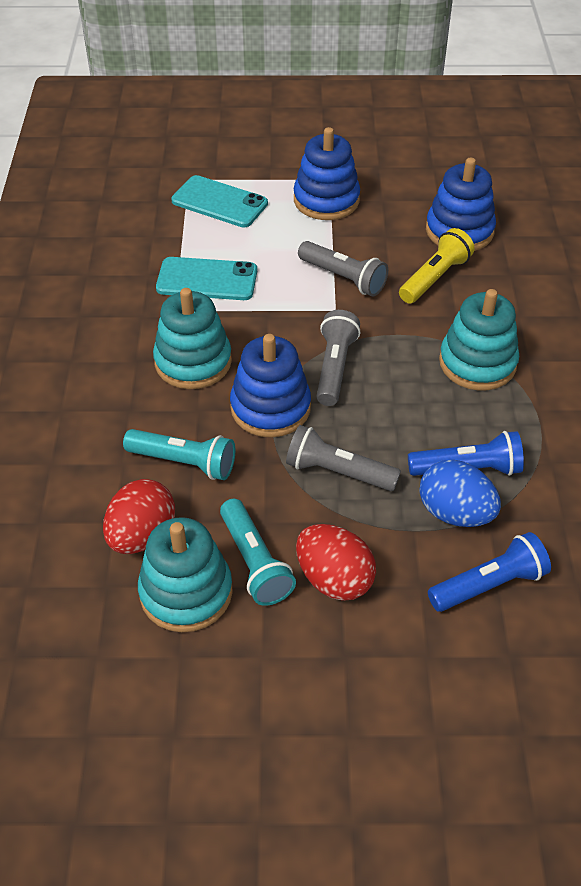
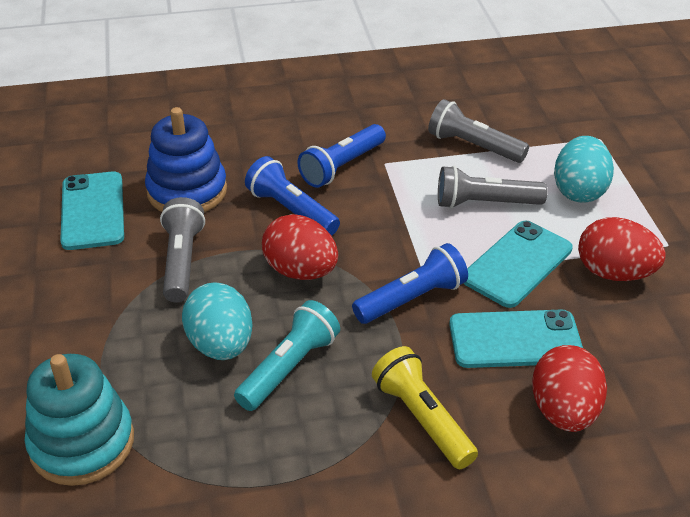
blue egg: 1 -> 0
blue flashlight: 2 -> 3
blue stacking toy: 3 -> 1
red egg: 2 -> 3
turquoise egg: 0 -> 2
turquoise flashlight: 2 -> 1
turquoise phone: 2 -> 3
turquoise stacking toy: 3 -> 1

